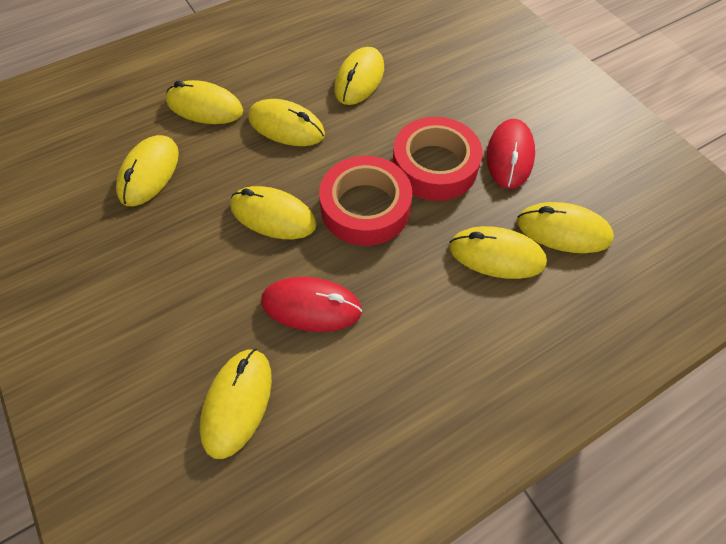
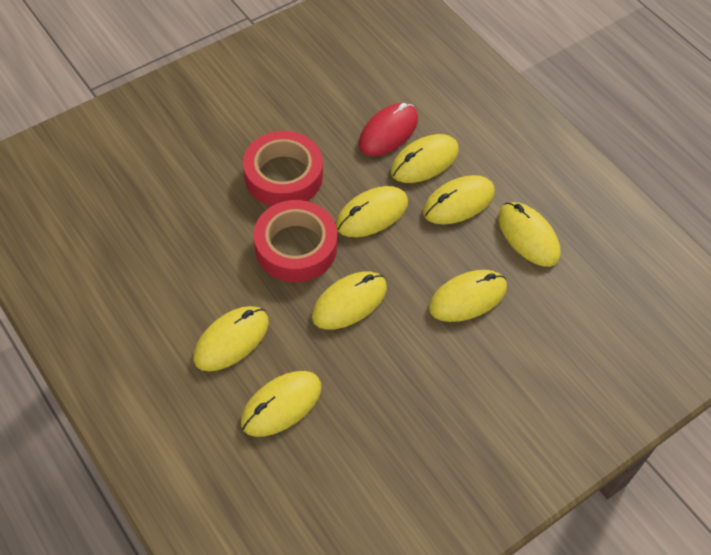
red mouse: 2 -> 1

